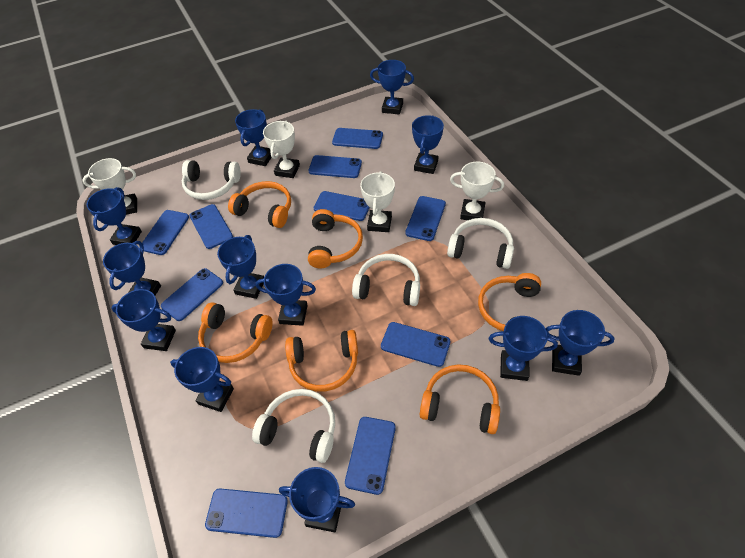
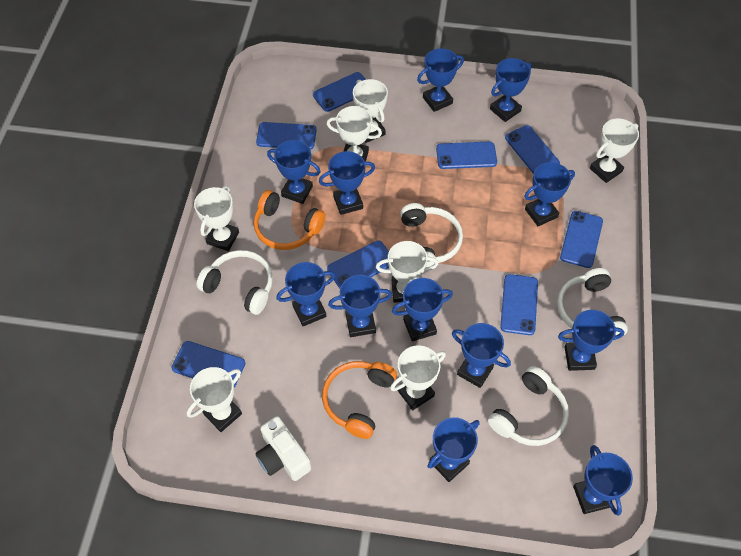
blue phone: 10 -> 8
orange headphones: 6 -> 2
white camera: 0 -> 1
white trophy: 4 -> 7

